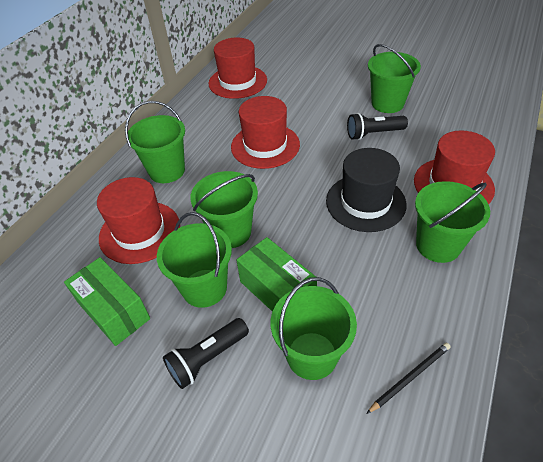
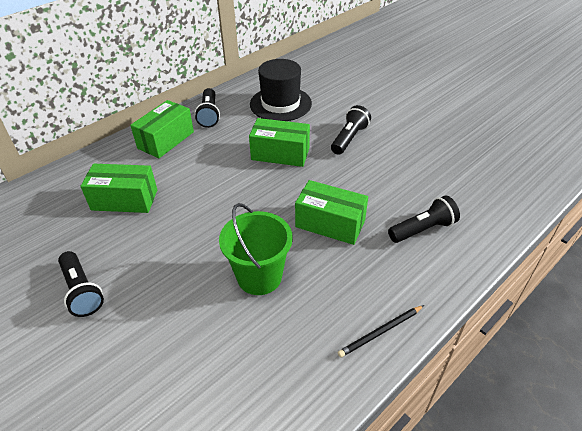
black flashlight: 2 -> 4
green box: 2 -> 4
green bucket: 6 -> 1
red hat: 4 -> 0

